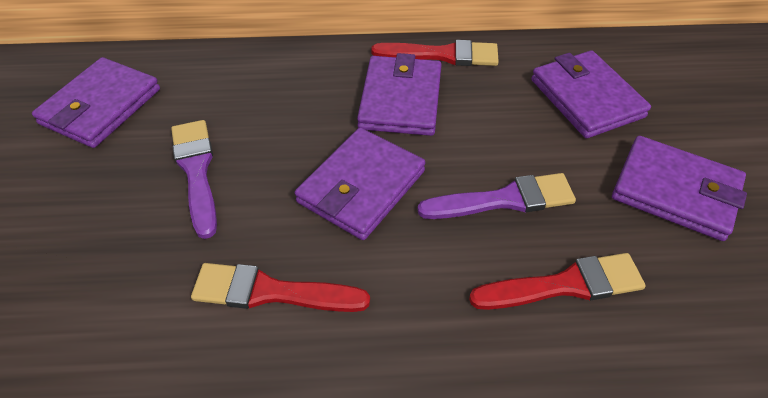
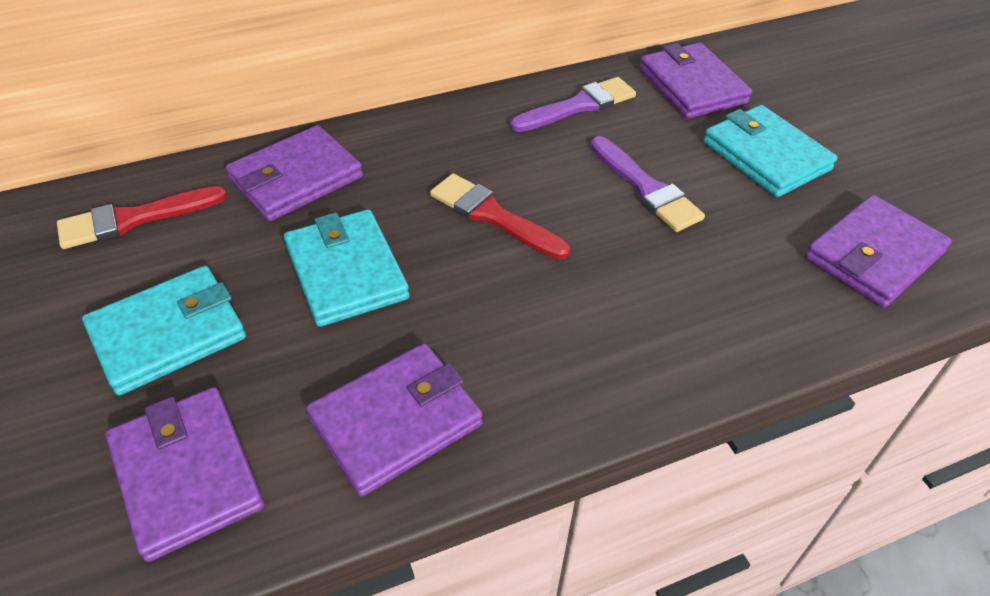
red brush: 3 -> 2
turquoise wallet: 0 -> 3

